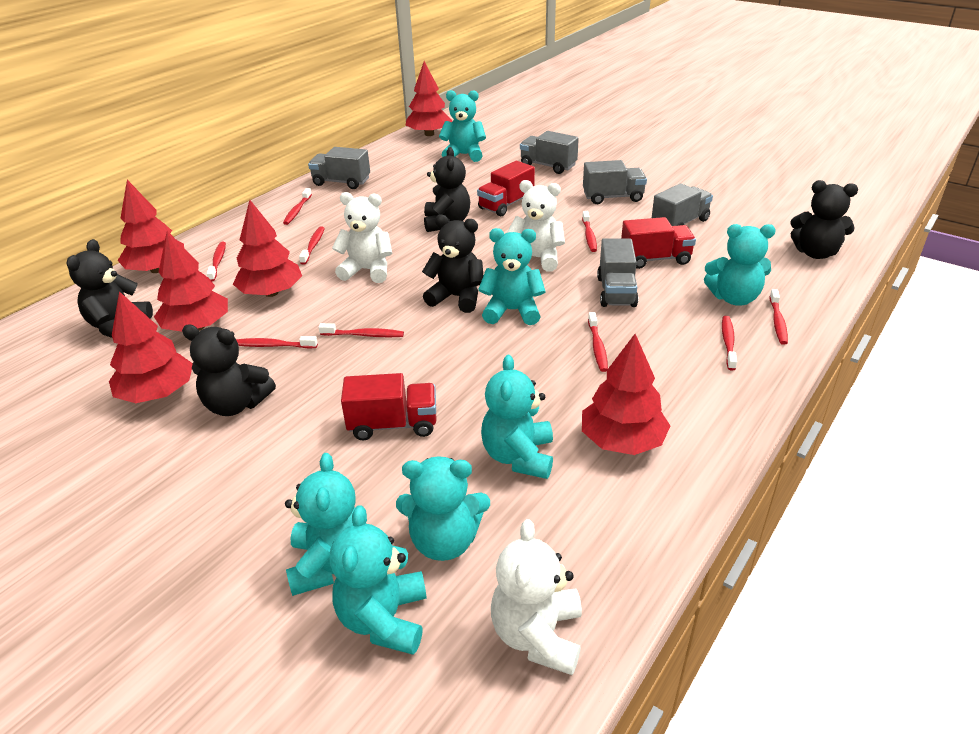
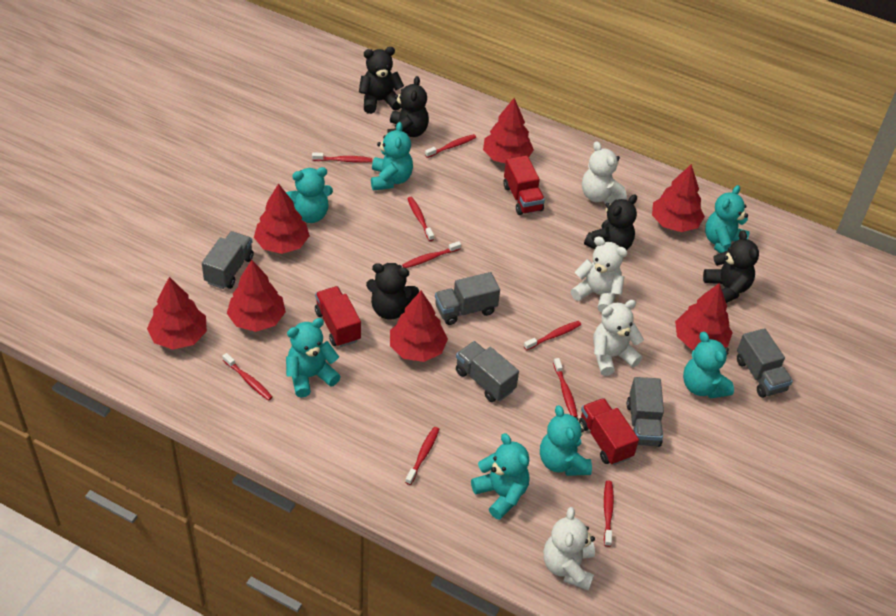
red tree: 6 -> 7
white teddy bear: 3 -> 4

